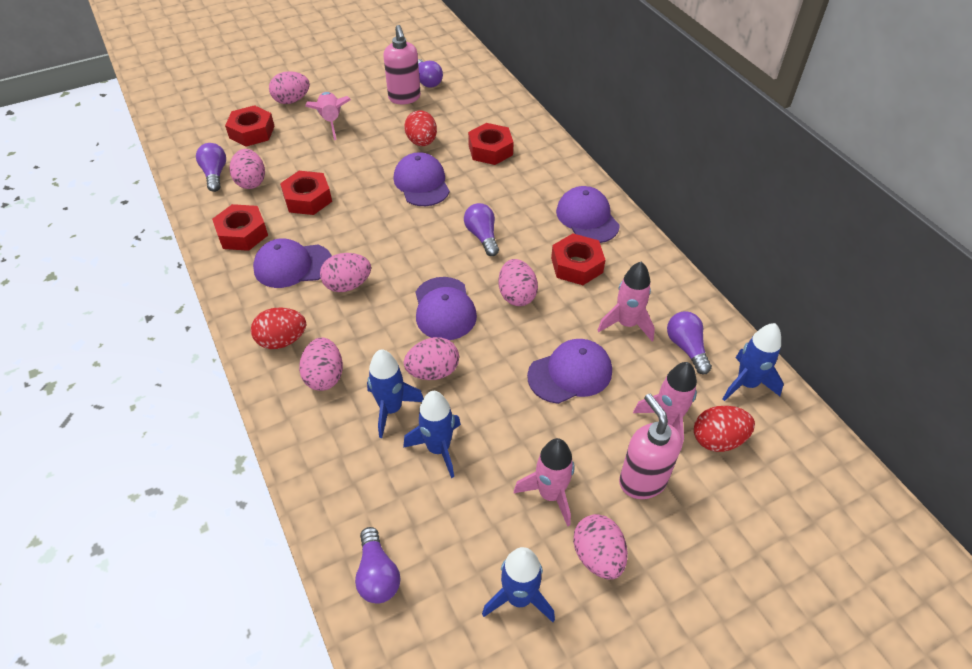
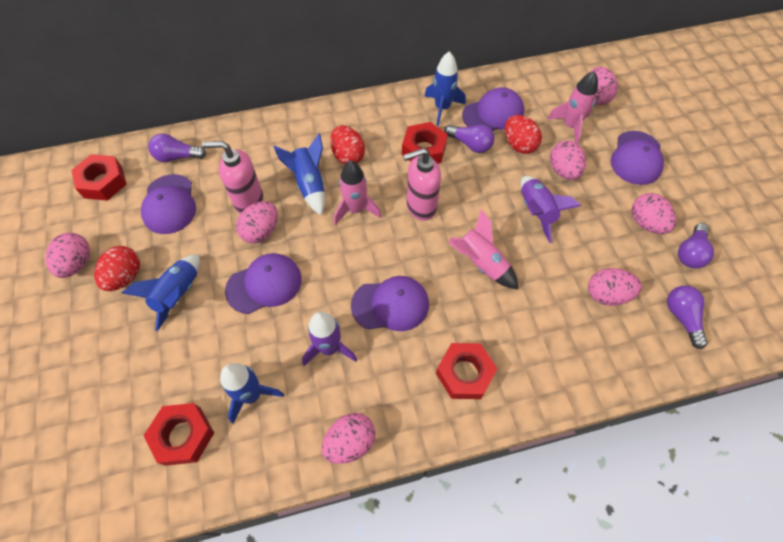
pink rocket: 4 -> 3
purple light bulb: 5 -> 4
purple rocket: 0 -> 2
red nut: 5 -> 4

